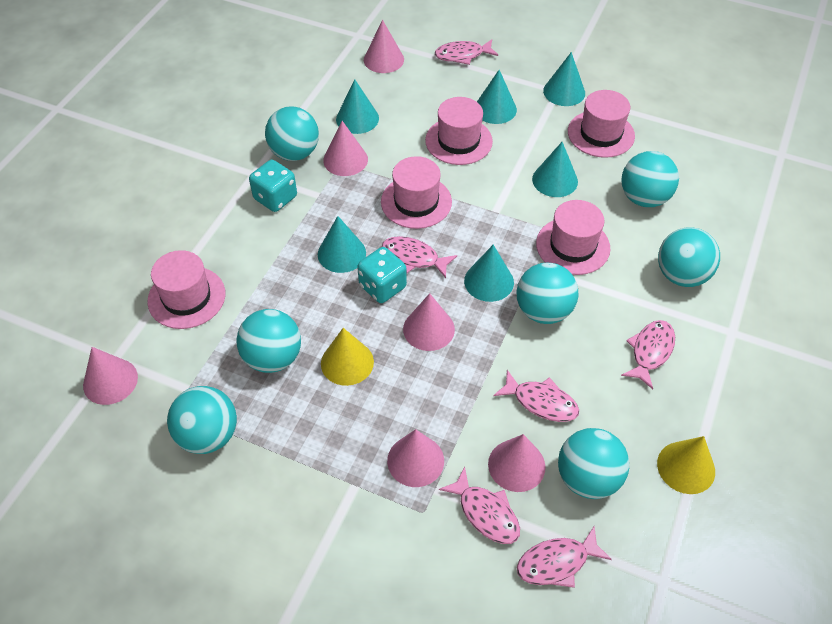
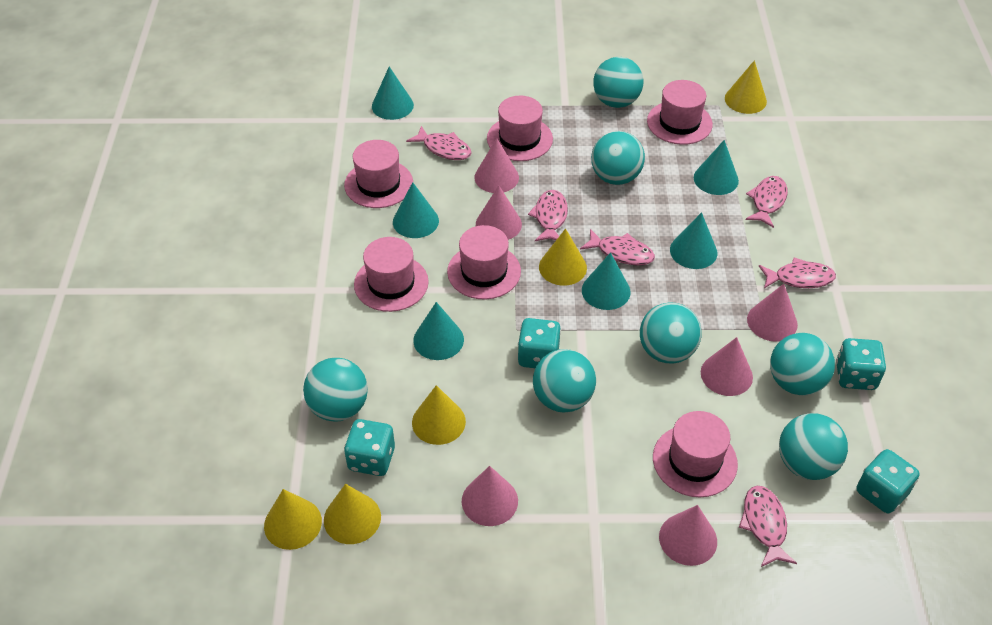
pink hat: 5 -> 6
turquoise dice: 2 -> 4
yellow cone: 2 -> 5

